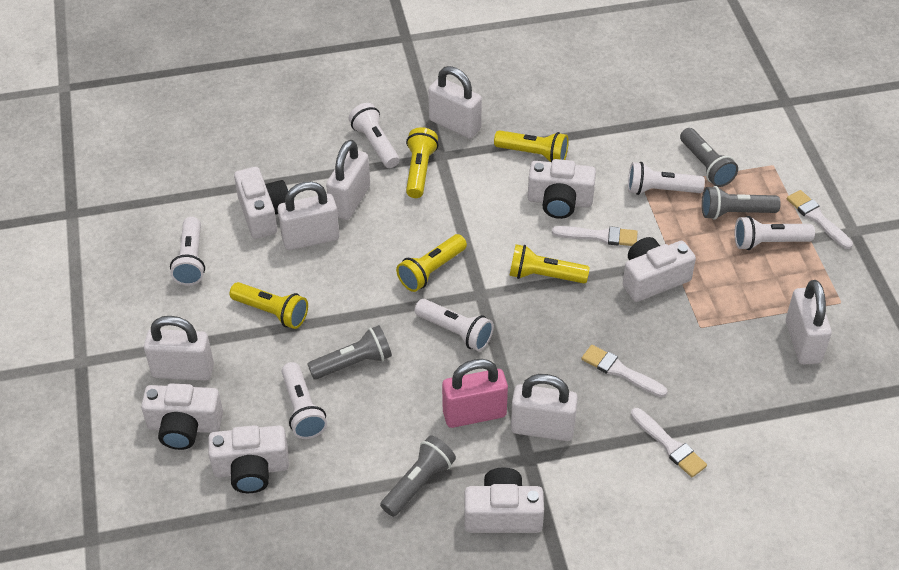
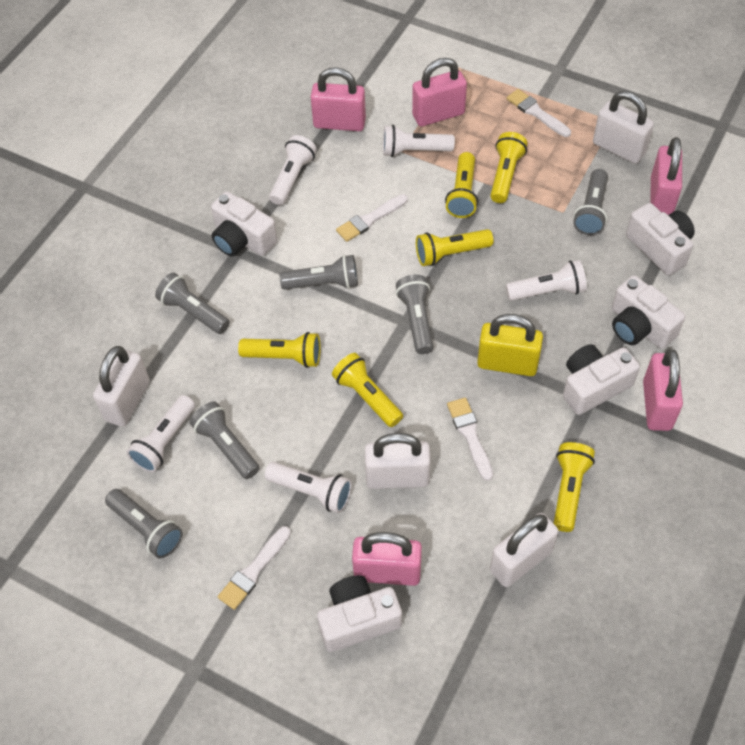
grey flashlight: 4 -> 6
pink padlock: 1 -> 5
white camera: 6 -> 5
white flashlight: 6 -> 5
white padlock: 6 -> 4
yellow flashlight: 5 -> 6
yellow padlock: 0 -> 1

